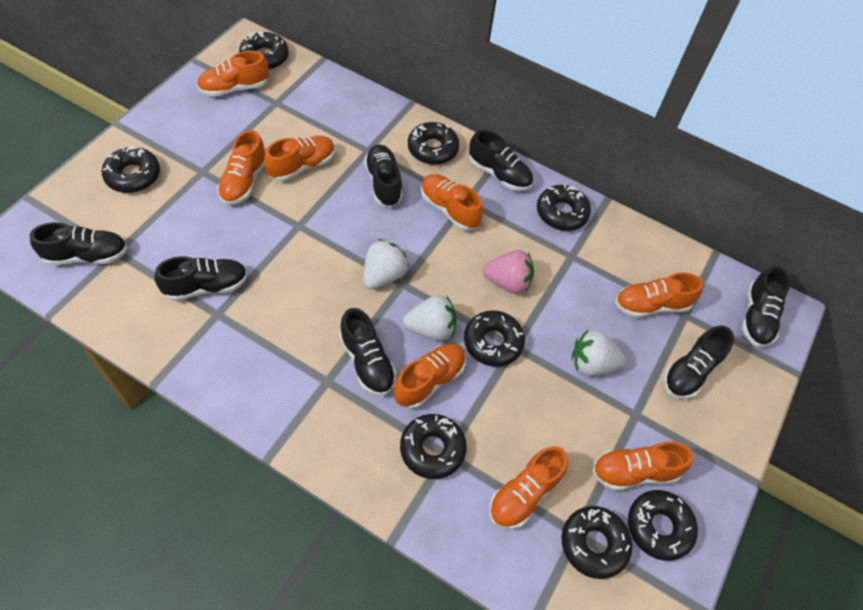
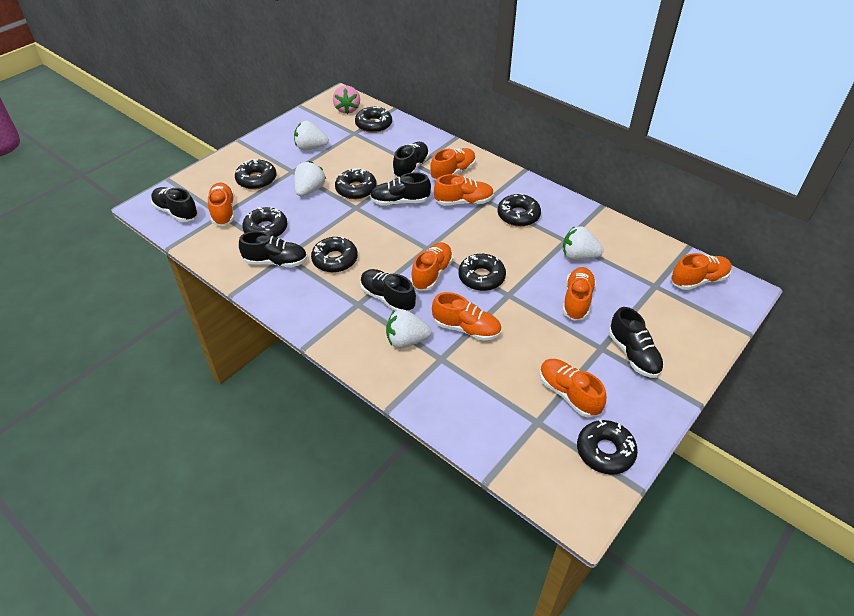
black shoe: 7 -> 6
white strawberry: 3 -> 4

